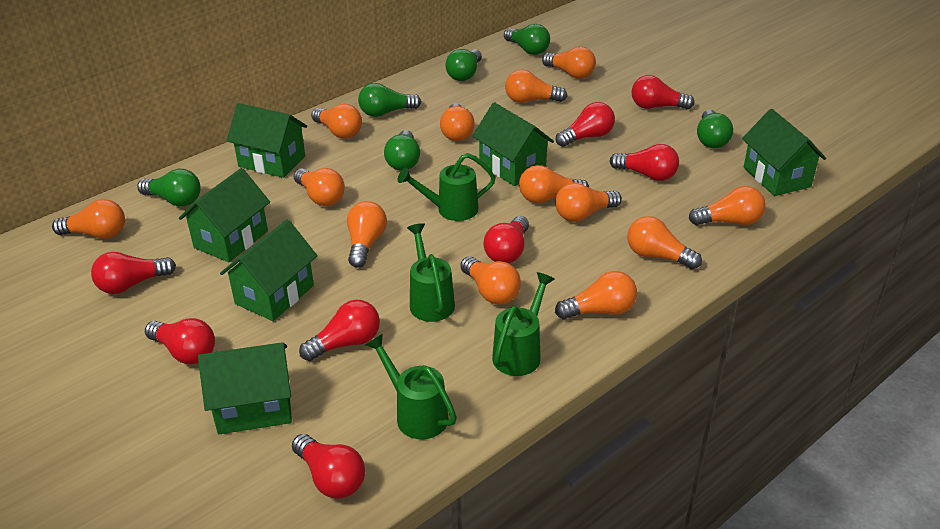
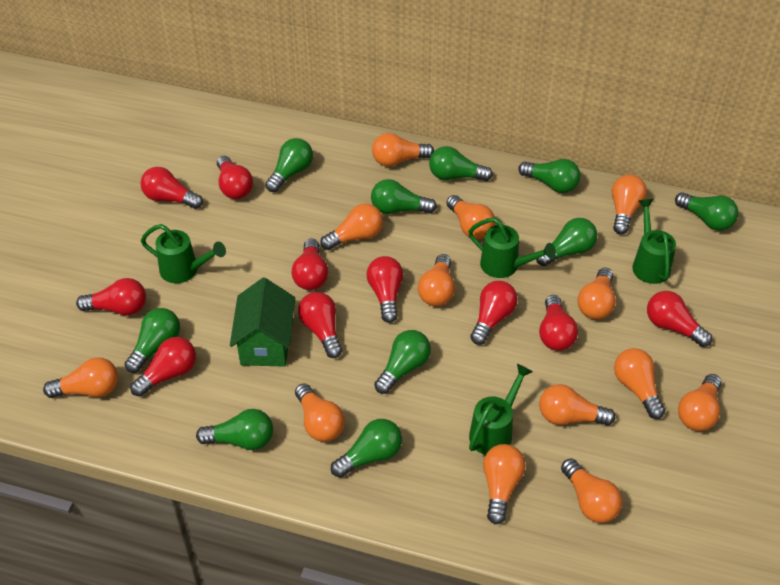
green house: 6 -> 1
green light bulb: 6 -> 10
red light bulb: 8 -> 10

